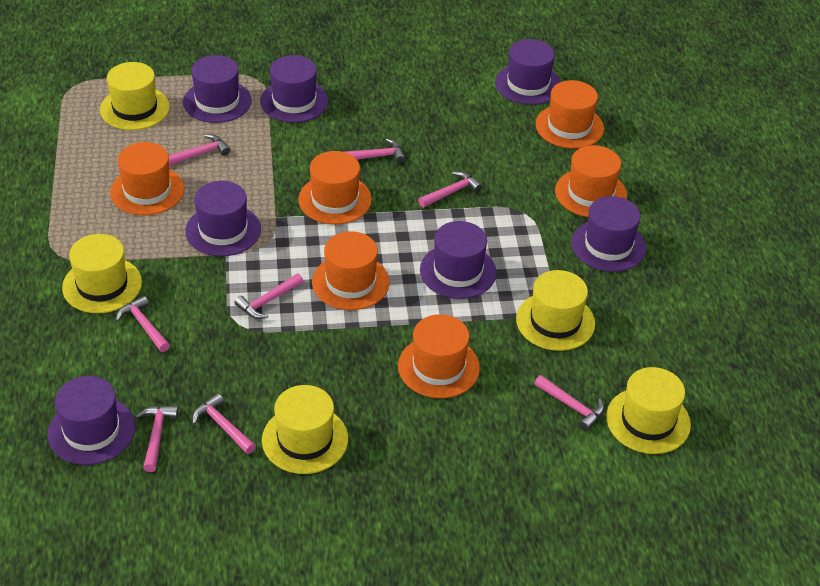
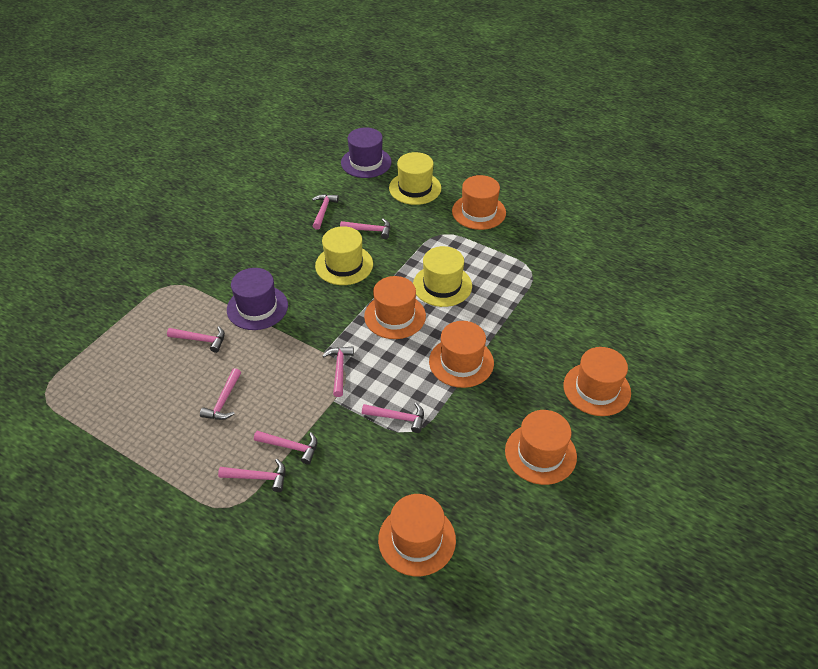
purple hat: 7 -> 2
yellow hat: 5 -> 3

